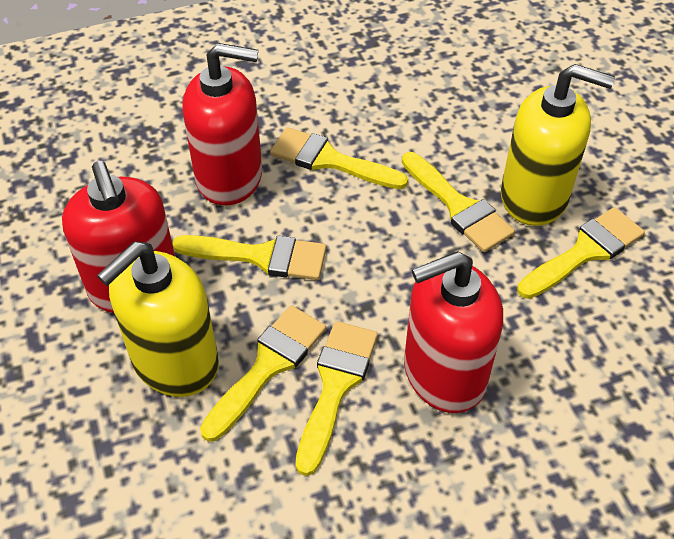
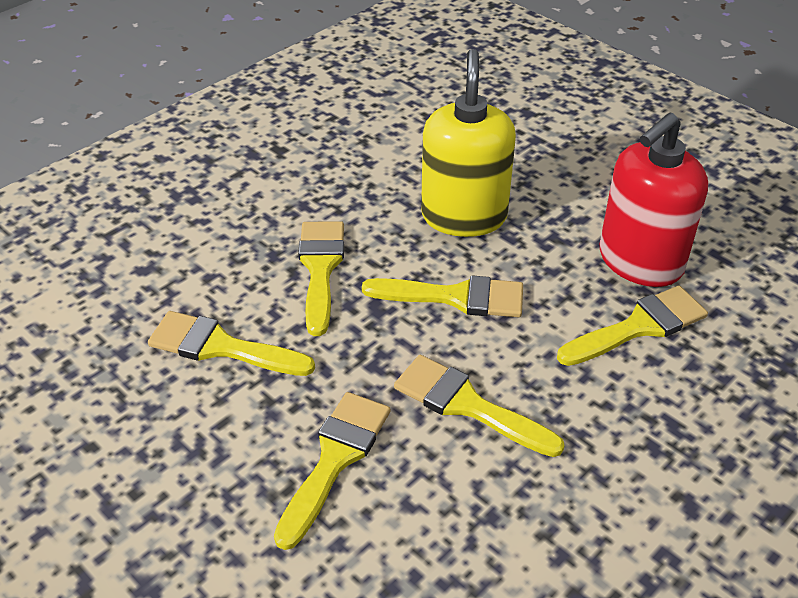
red soap dispenser: 3 -> 1
yellow soap dispenser: 2 -> 1

